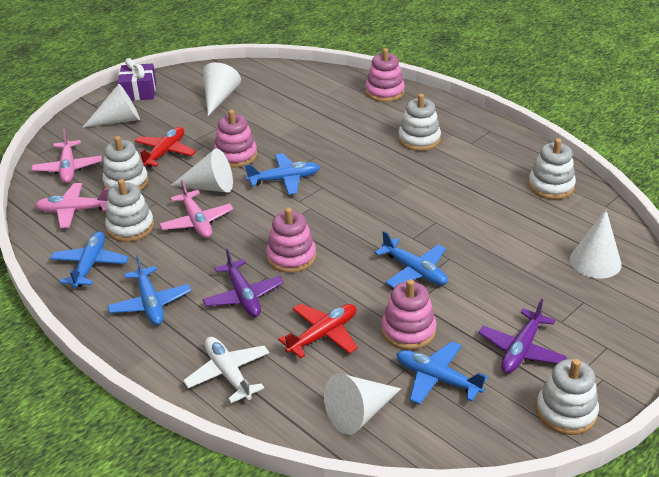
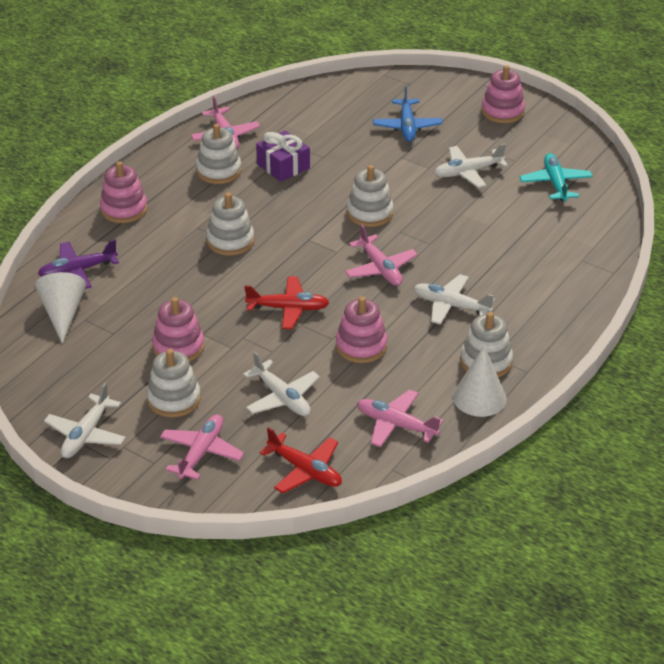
blue plane: 5 -> 1
pink plane: 3 -> 4
purple plane: 2 -> 1
turquoise plane: 0 -> 1
white cone: 5 -> 2
white plane: 1 -> 4

